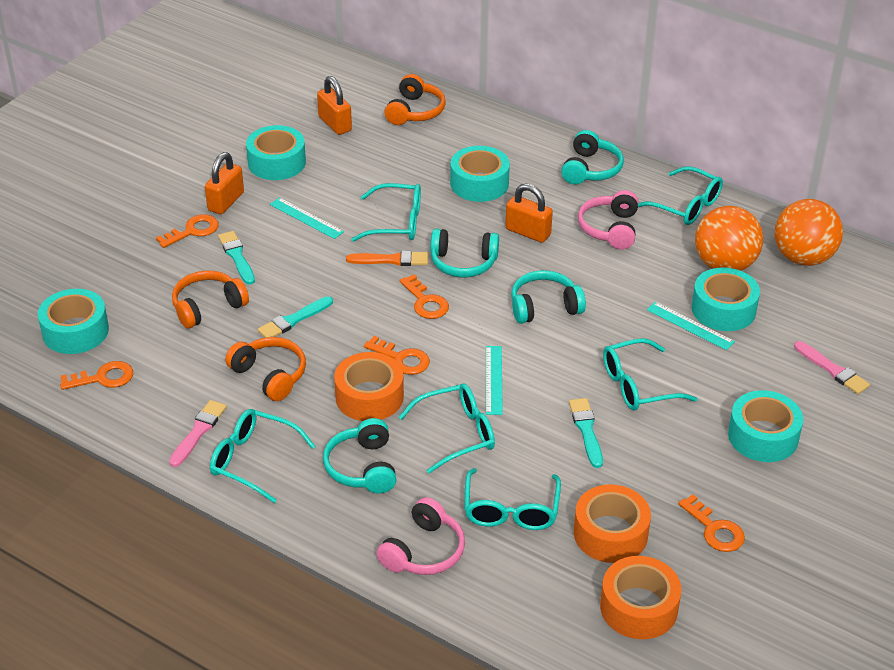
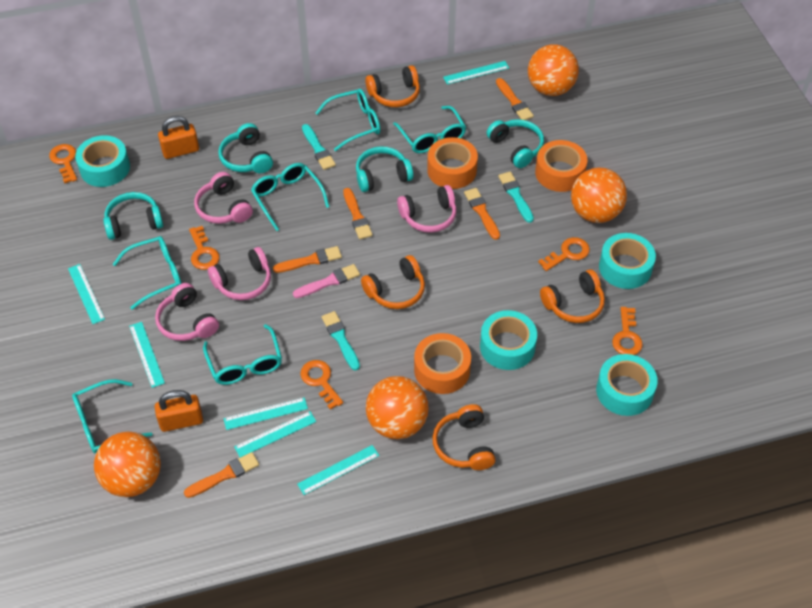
orange ball: 2 -> 4
orange brush: 1 -> 5
orange headphones: 3 -> 4
orange padlock: 3 -> 2
pink brush: 2 -> 1
pink headphones: 2 -> 4
turquoise ruler: 3 -> 6
turquoise tape: 5 -> 4

